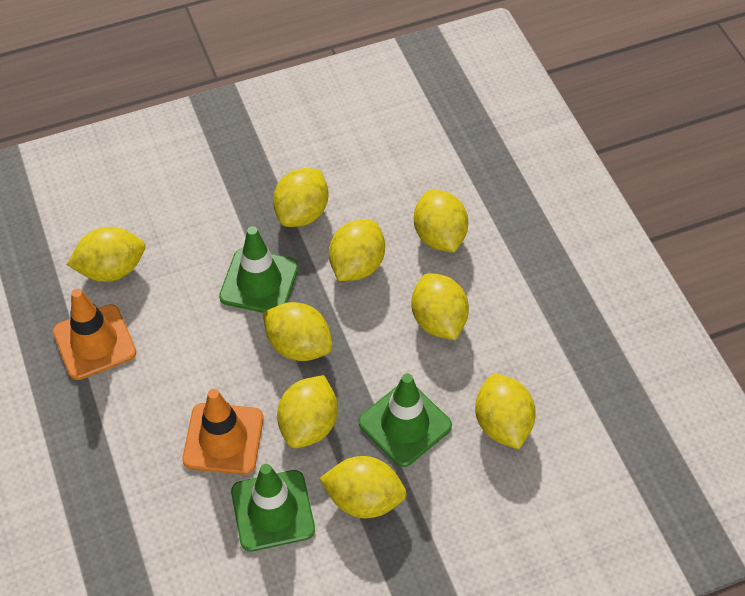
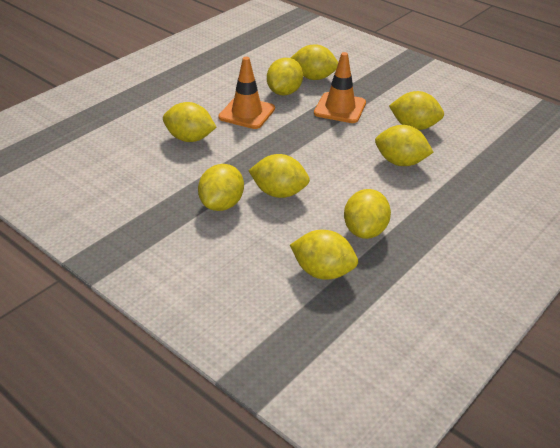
green traffic cone: 3 -> 0

